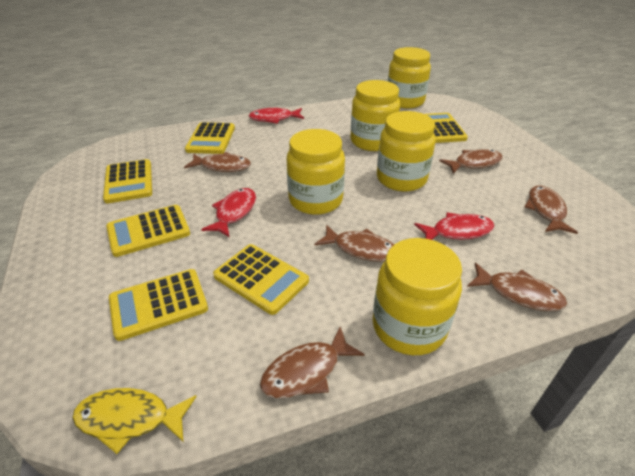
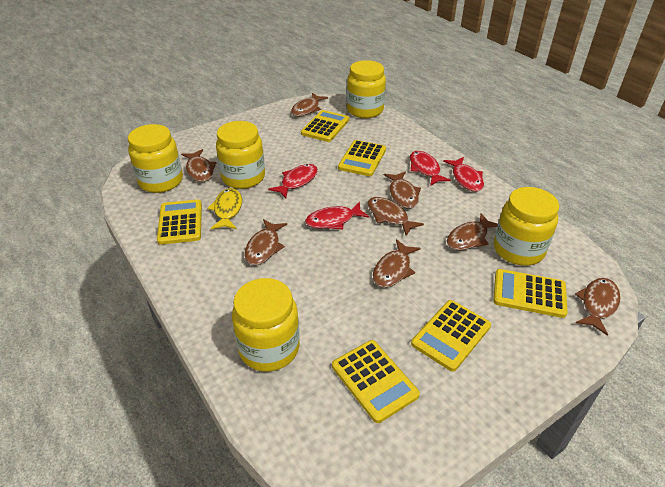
brown fish: 6 -> 8
red fish: 3 -> 4

